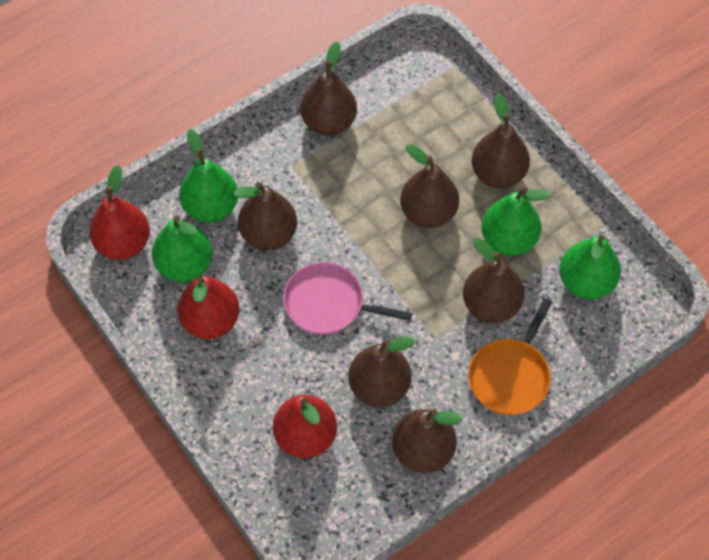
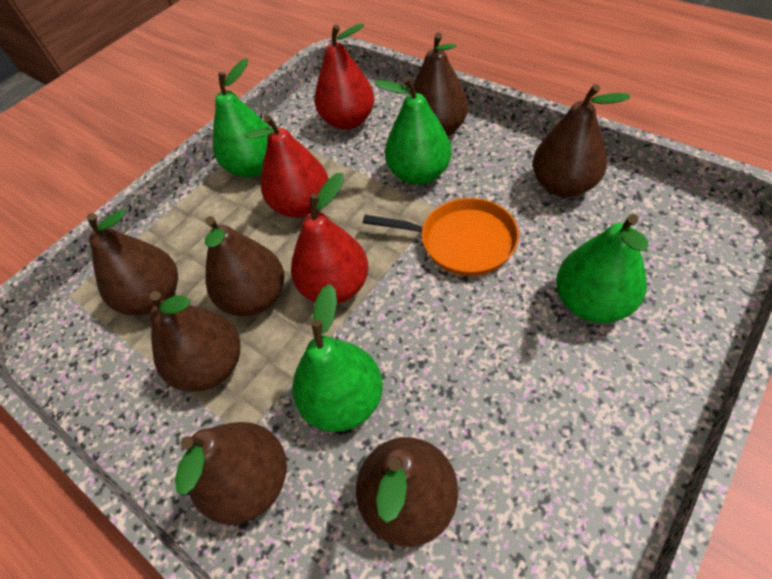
pink pan: 1 -> 0

